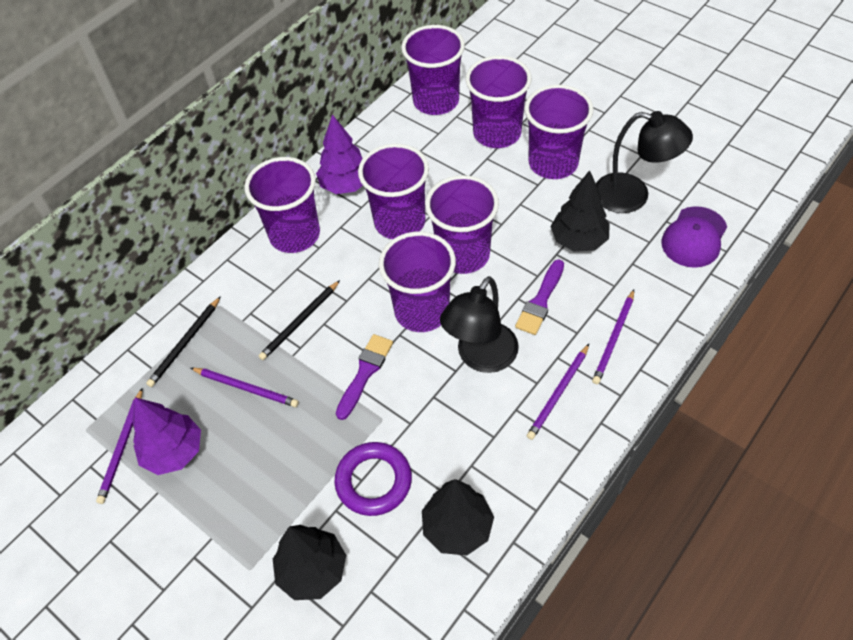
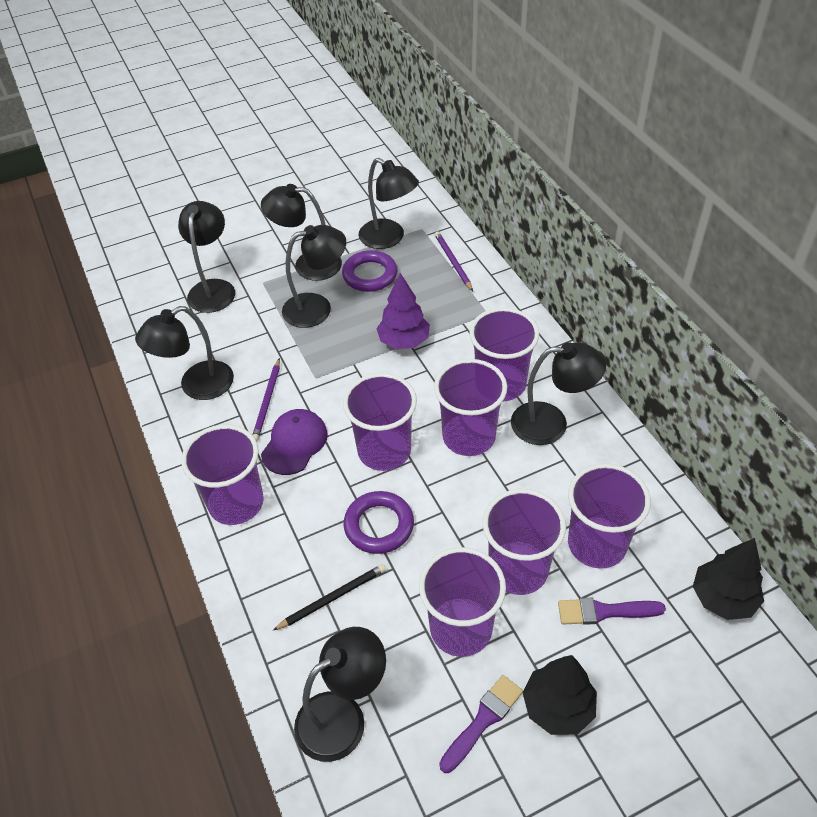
black lamp: 2 -> 7
black pencil: 2 -> 1
black tree: 3 -> 2
purple pencil: 4 -> 2
purple ring: 1 -> 2
purple tree: 2 -> 1

